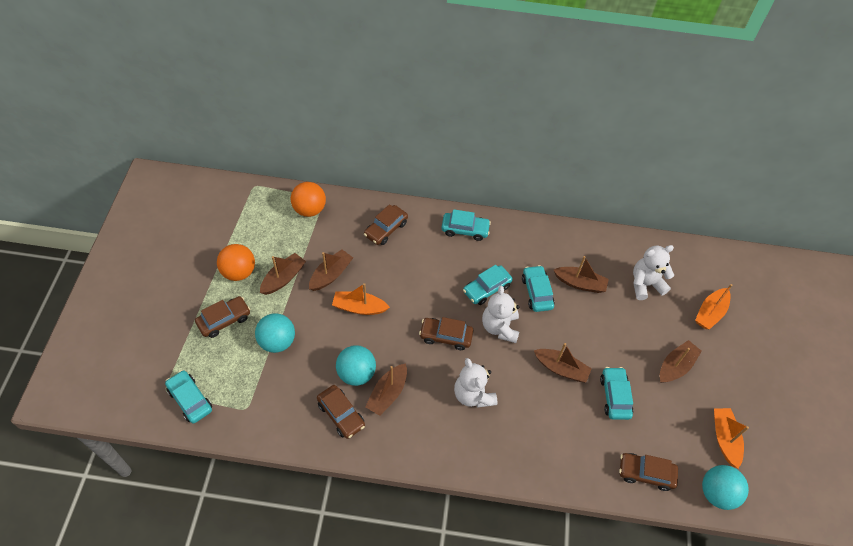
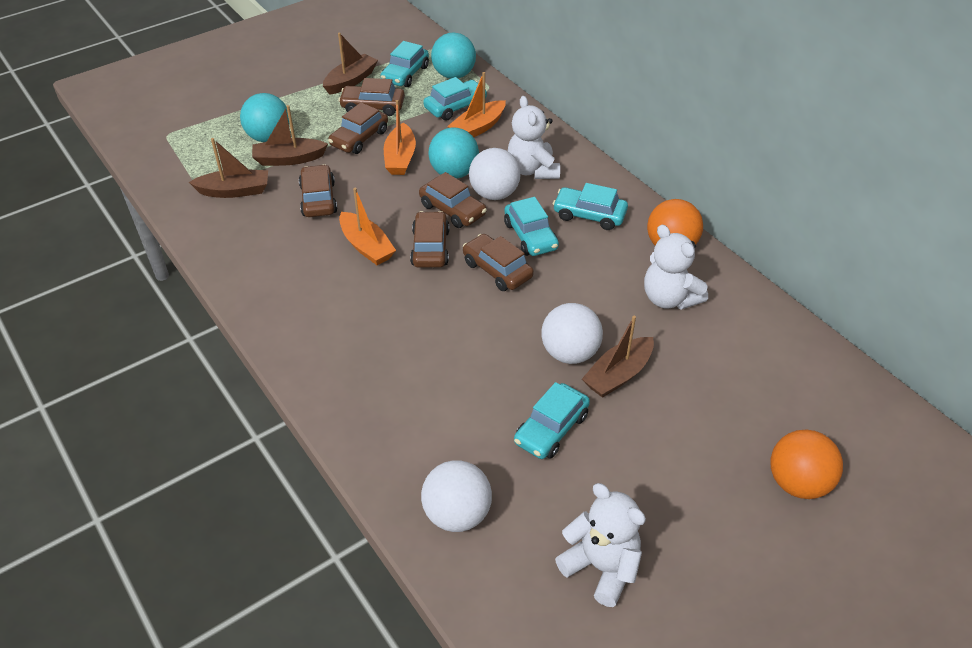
brown boat: 6 -> 4
brown car: 5 -> 6
white ball: 0 -> 3

